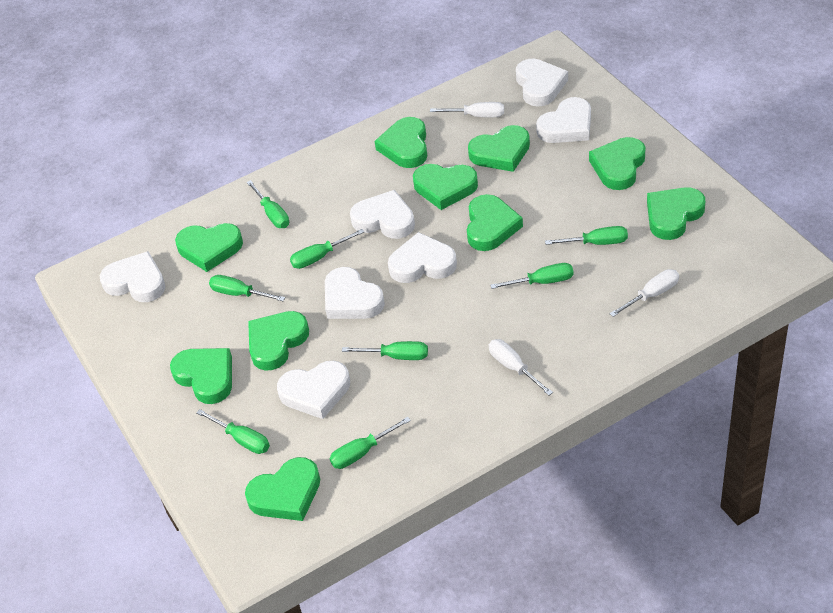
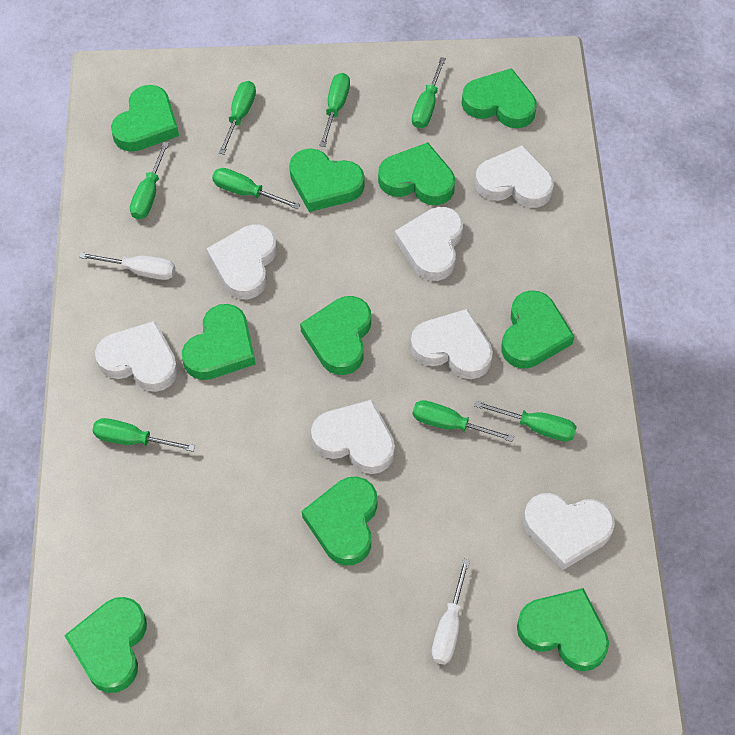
white screwdriver: 3 -> 2

